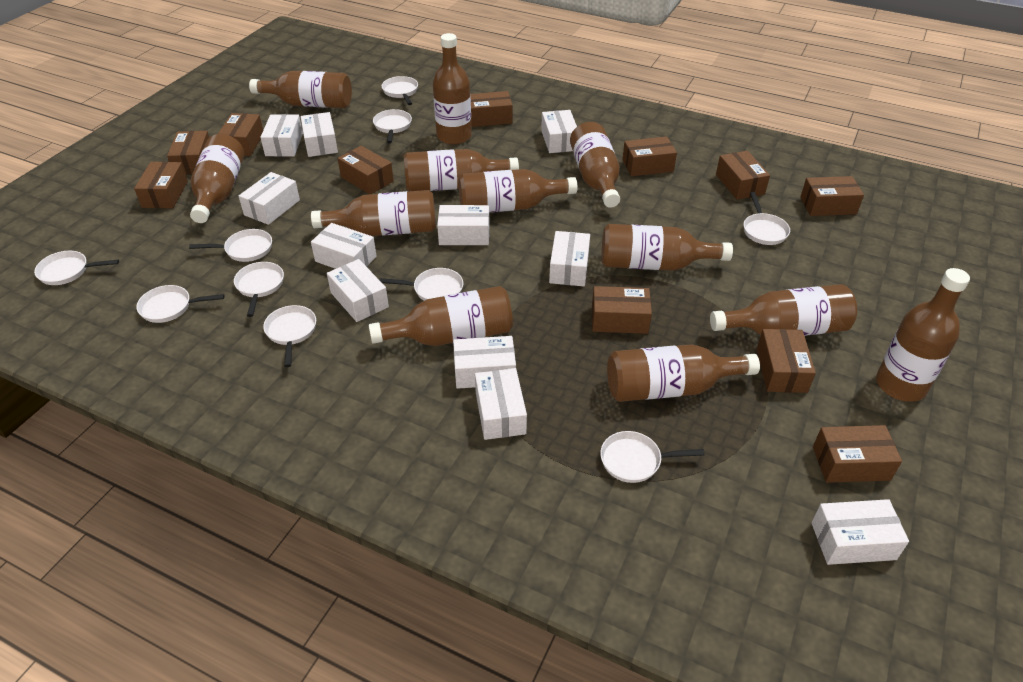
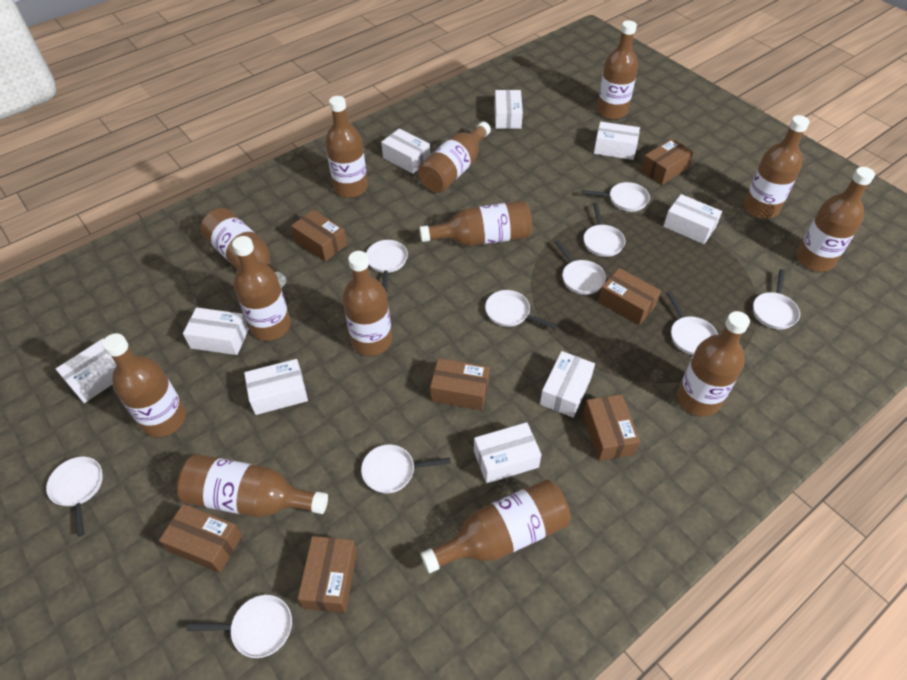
brown bottle: 12 -> 13
brown box: 11 -> 7
white box: 11 -> 9

